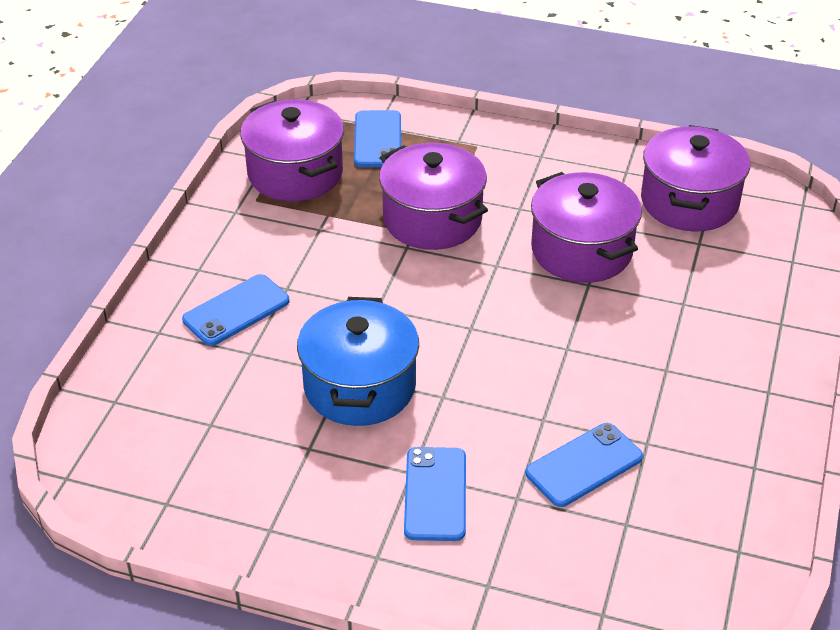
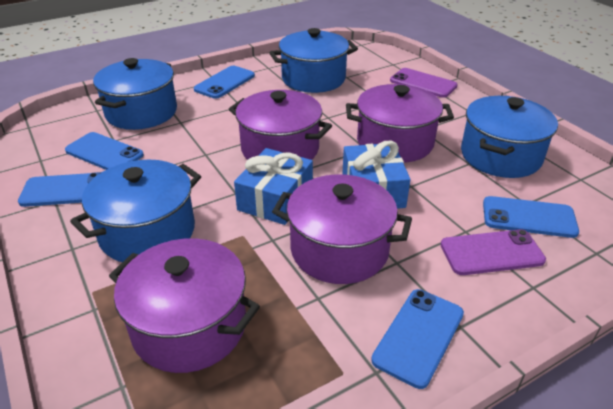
blue gift: 0 -> 2
blue phone: 4 -> 5
blue pot: 1 -> 4
purple phone: 0 -> 2

